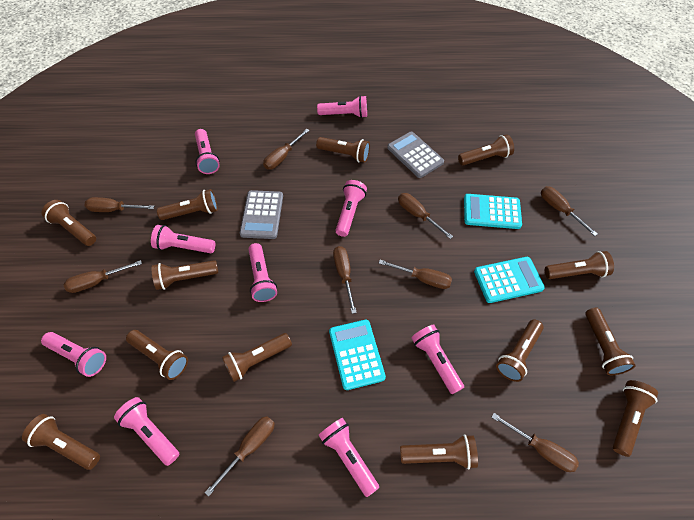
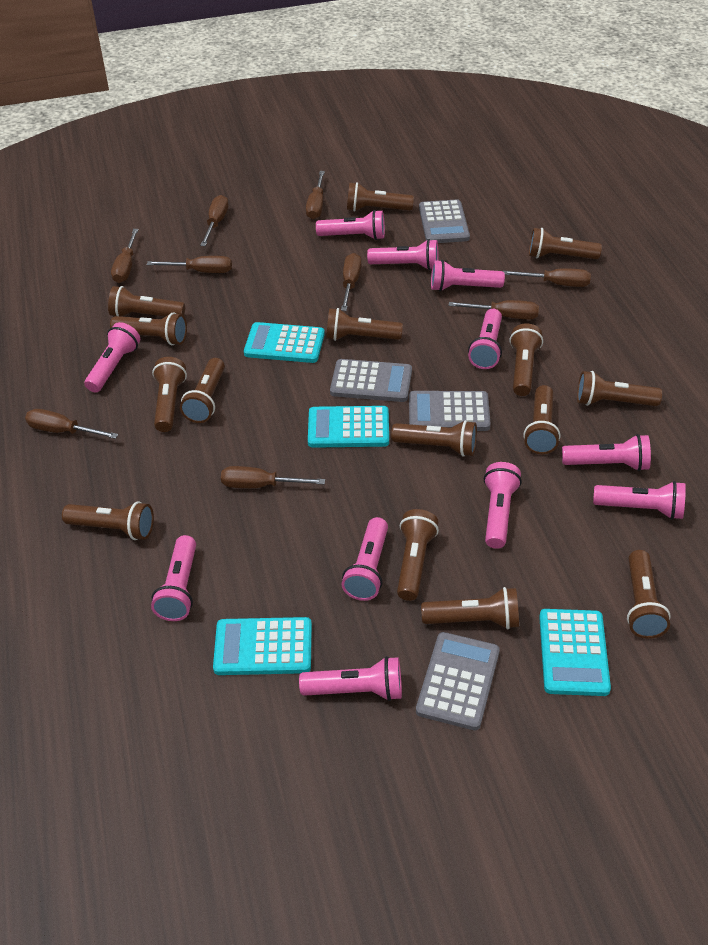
brown flashlight: 13 -> 15
grey calculator: 2 -> 4
pink flashlight: 9 -> 11
turquoise calculator: 3 -> 4

